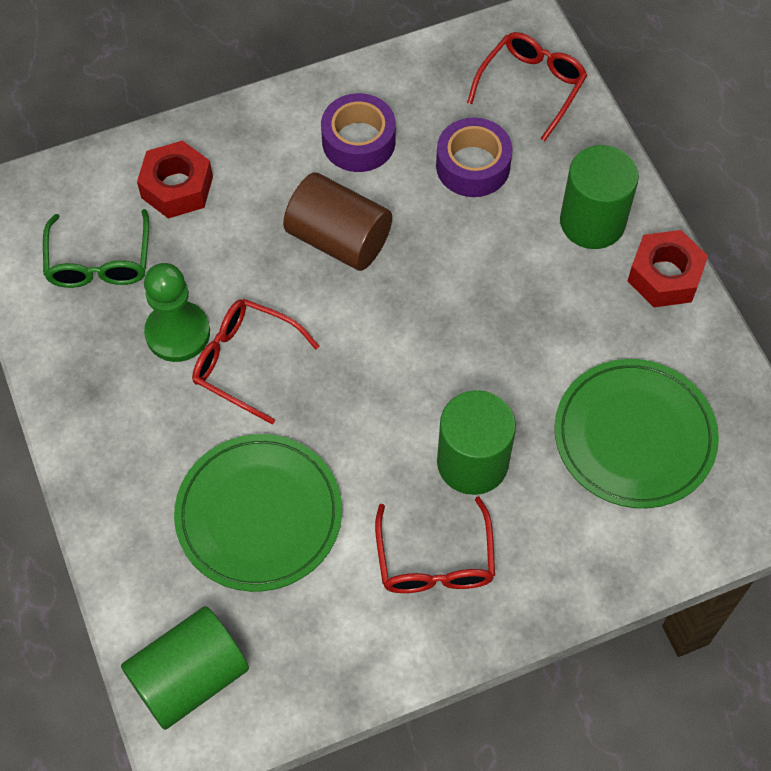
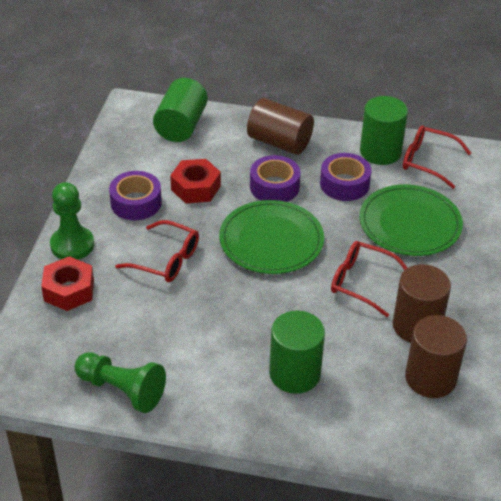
brown cylinder: 1 -> 3
green glasses: 1 -> 0
green pawn: 1 -> 2
purple tape: 2 -> 3

